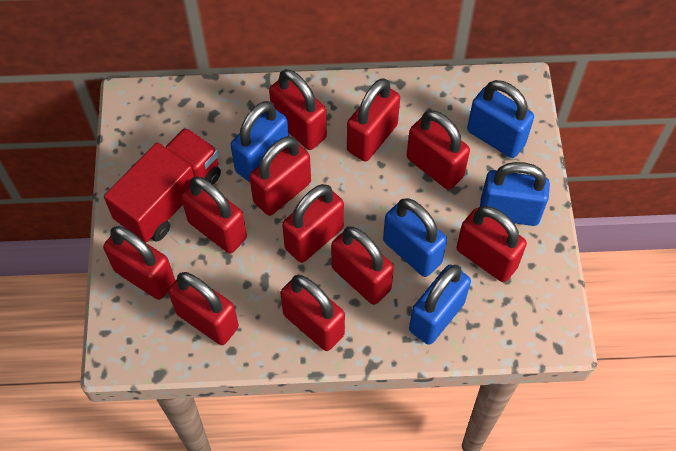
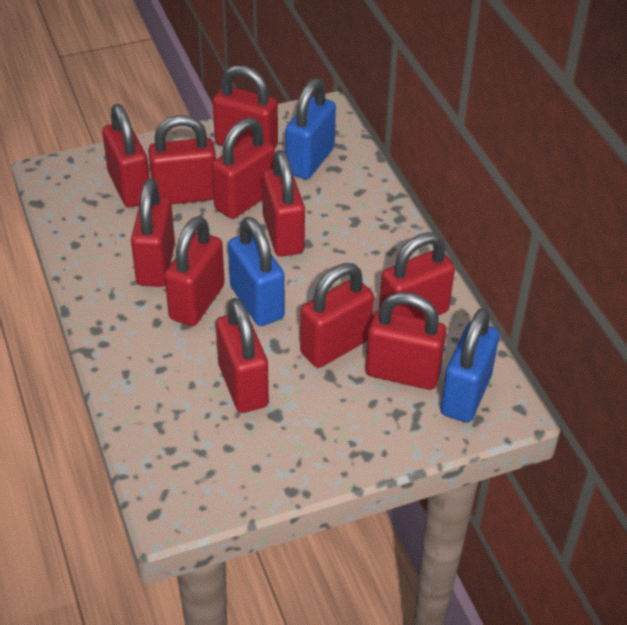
blue padlock: 5 -> 3
red truck: 1 -> 0

